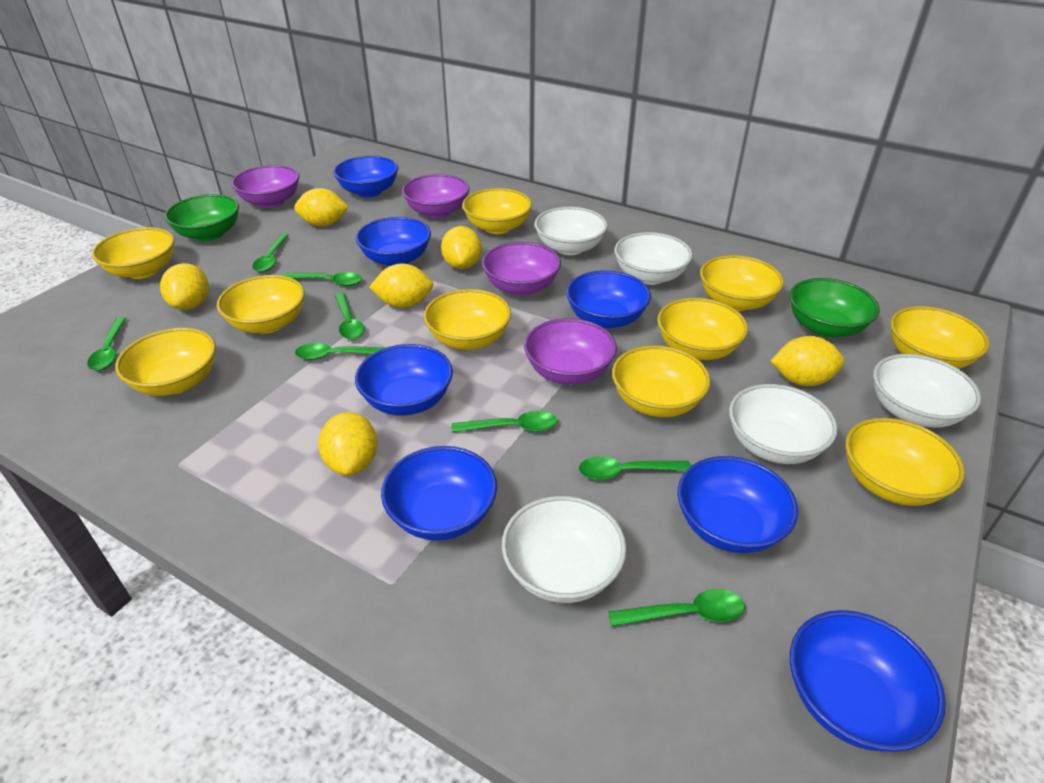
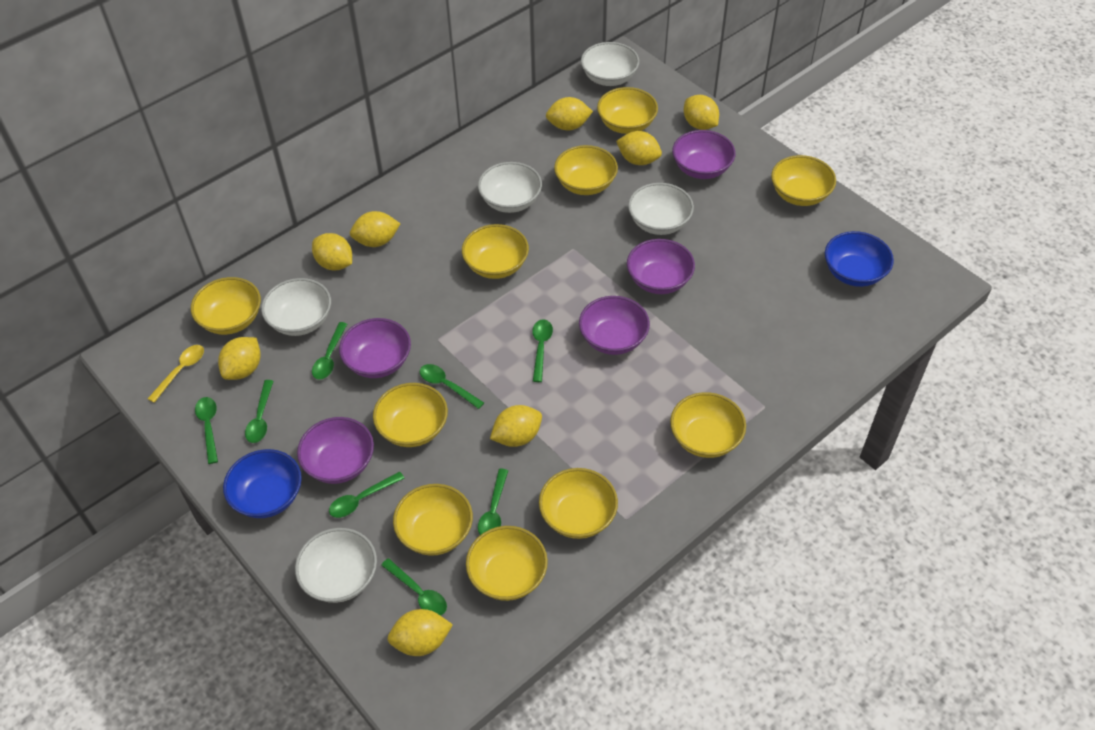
blue bowl: 7 -> 2
green bowl: 2 -> 0
purple bowl: 4 -> 5
yellow lemon: 6 -> 8
yellow spoon: 0 -> 1

